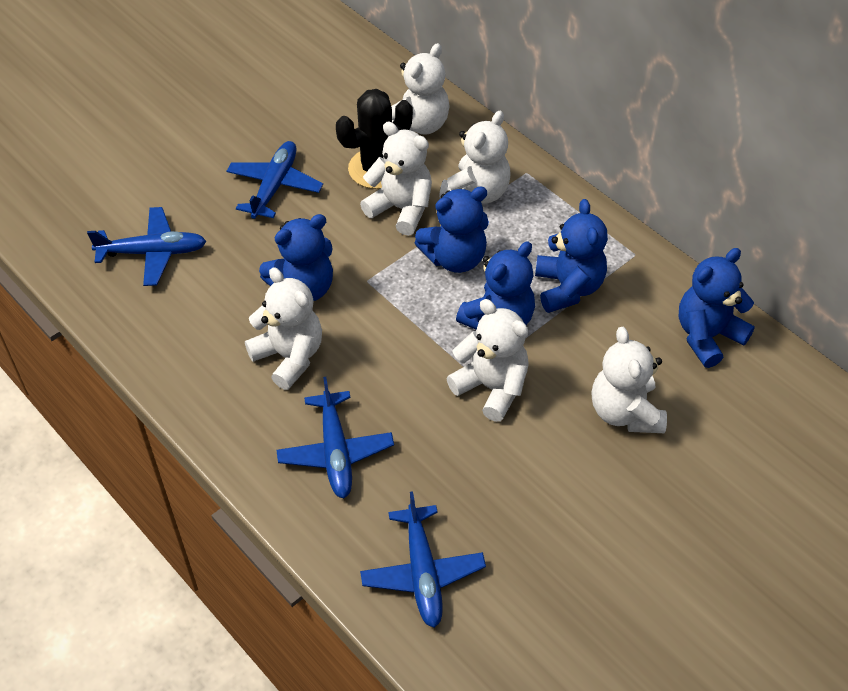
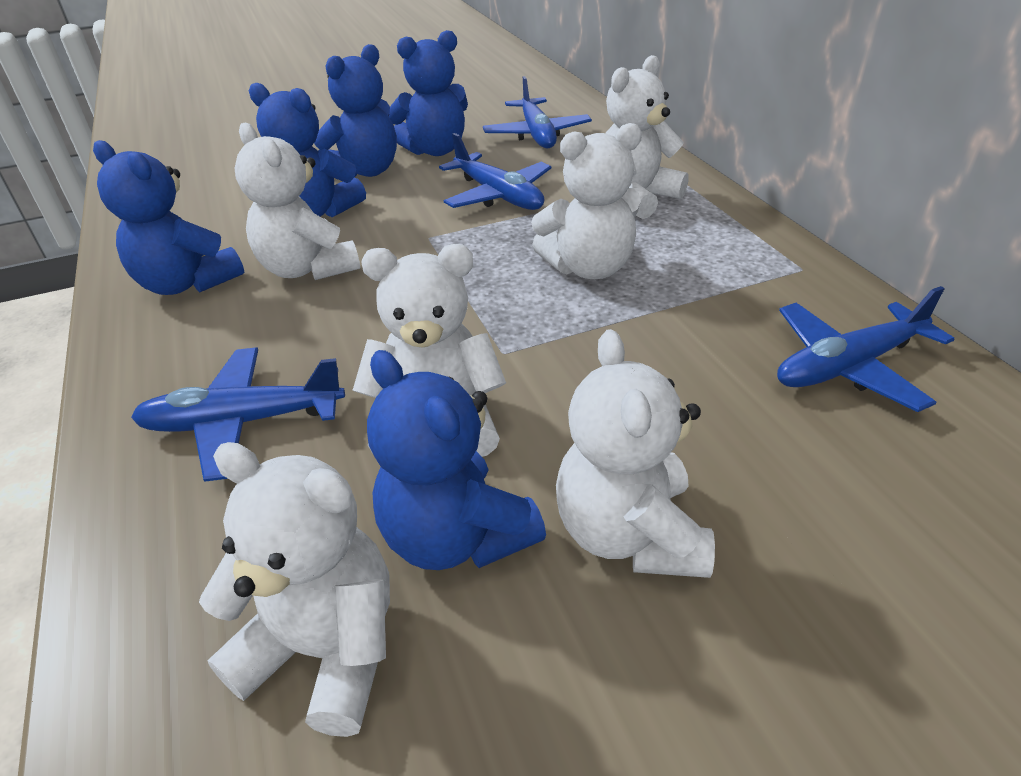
black cactus: 1 -> 0

